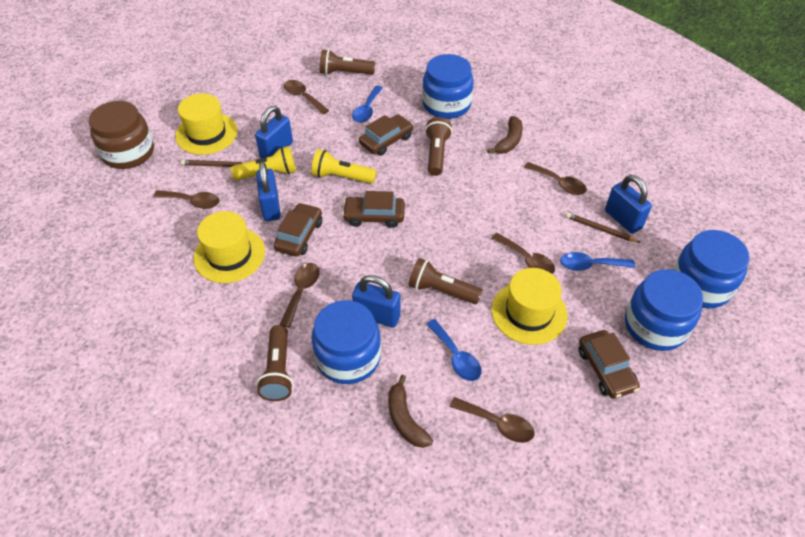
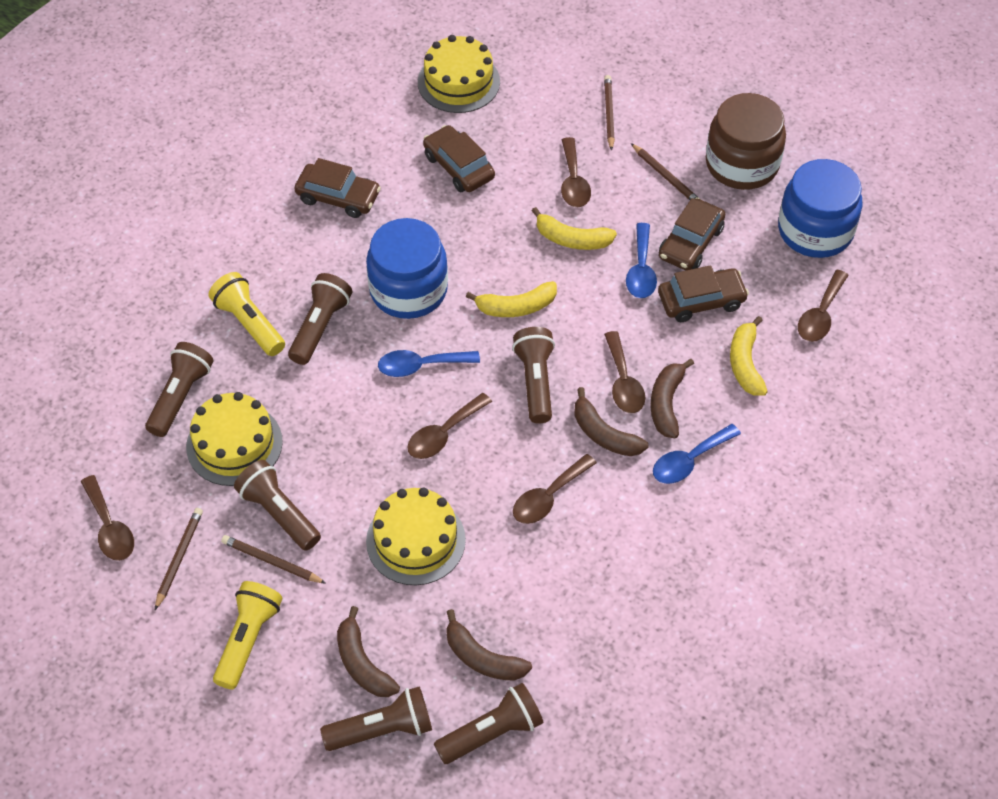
blue jar: 4 -> 2
blue padlock: 4 -> 0
brown banana: 2 -> 4
brown flashlight: 4 -> 6
brown pencil: 2 -> 4
yellow banana: 0 -> 3
yellow cake: 0 -> 3
yellow hat: 3 -> 0

